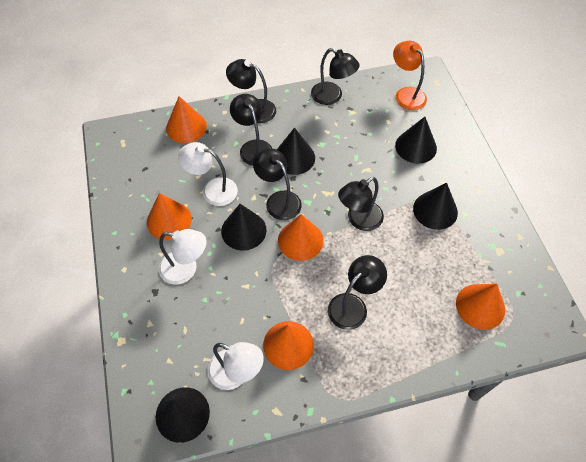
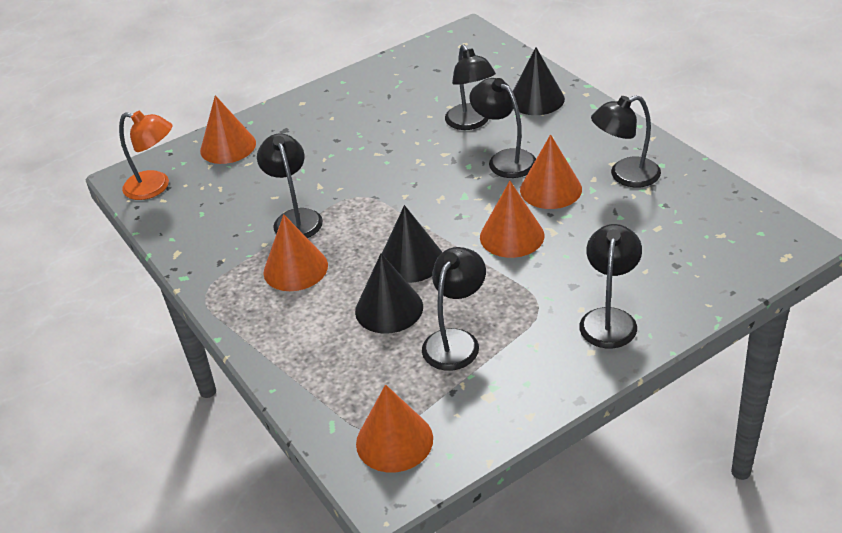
black cone: 5 -> 3
white lamp: 3 -> 0

